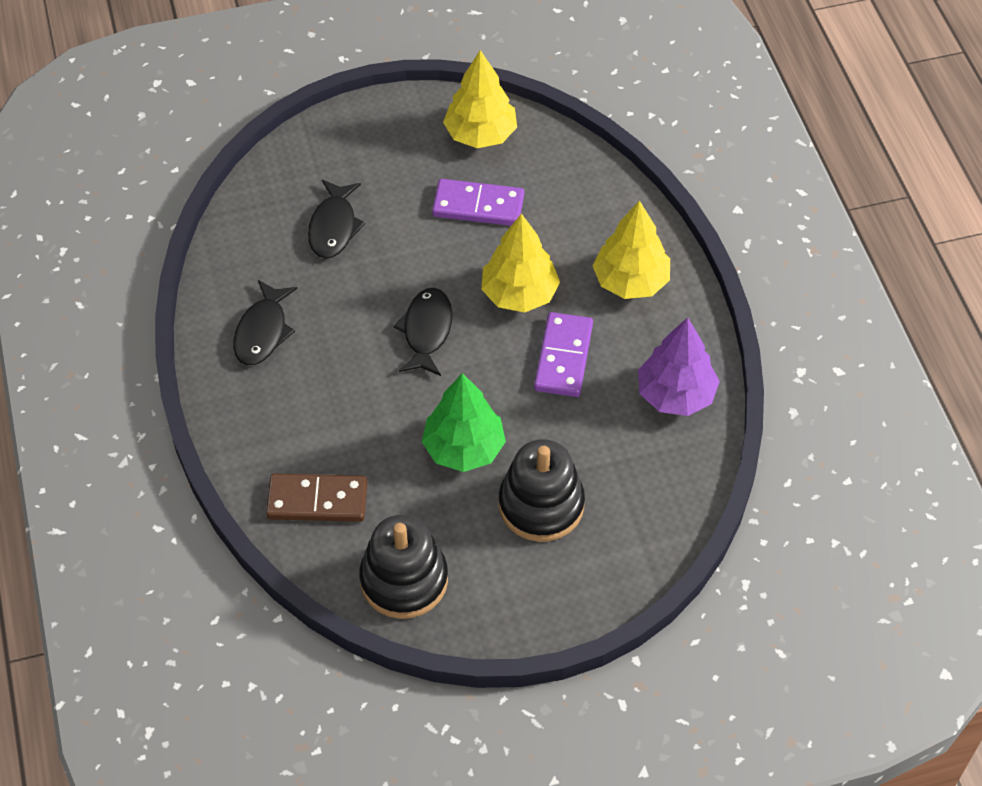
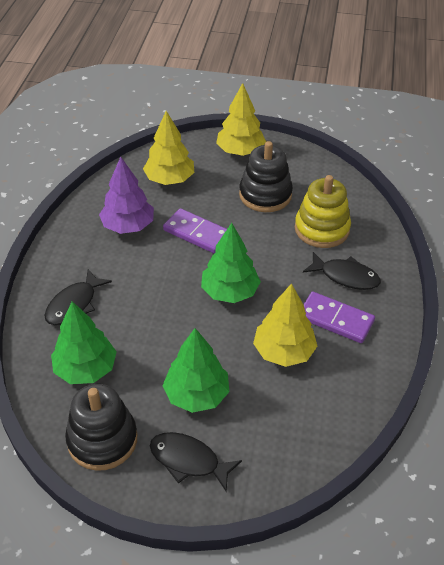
brown domino: 1 -> 0
green tree: 1 -> 3
yellow stacking toy: 0 -> 1

